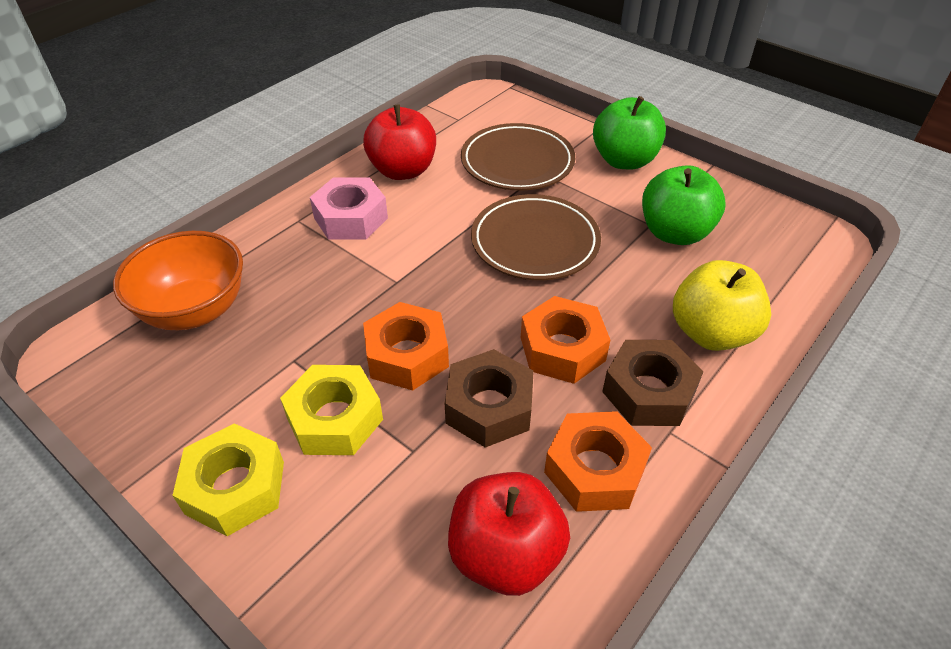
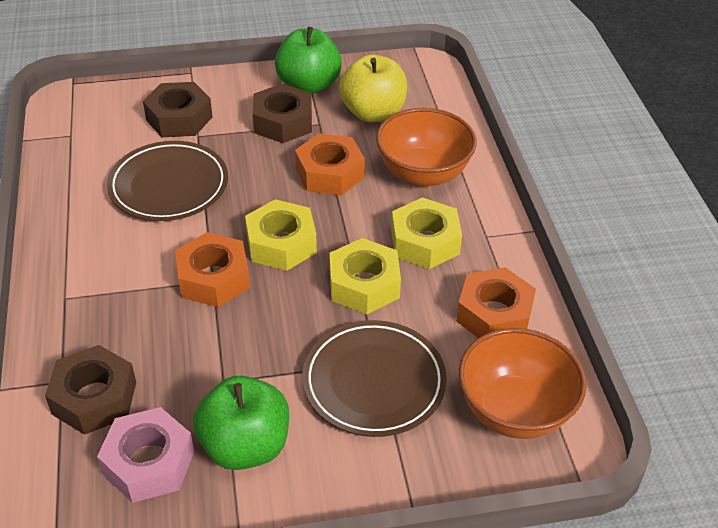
brown nut: 2 -> 3
orange bowl: 1 -> 2
red apple: 2 -> 0
yellow nut: 2 -> 3

